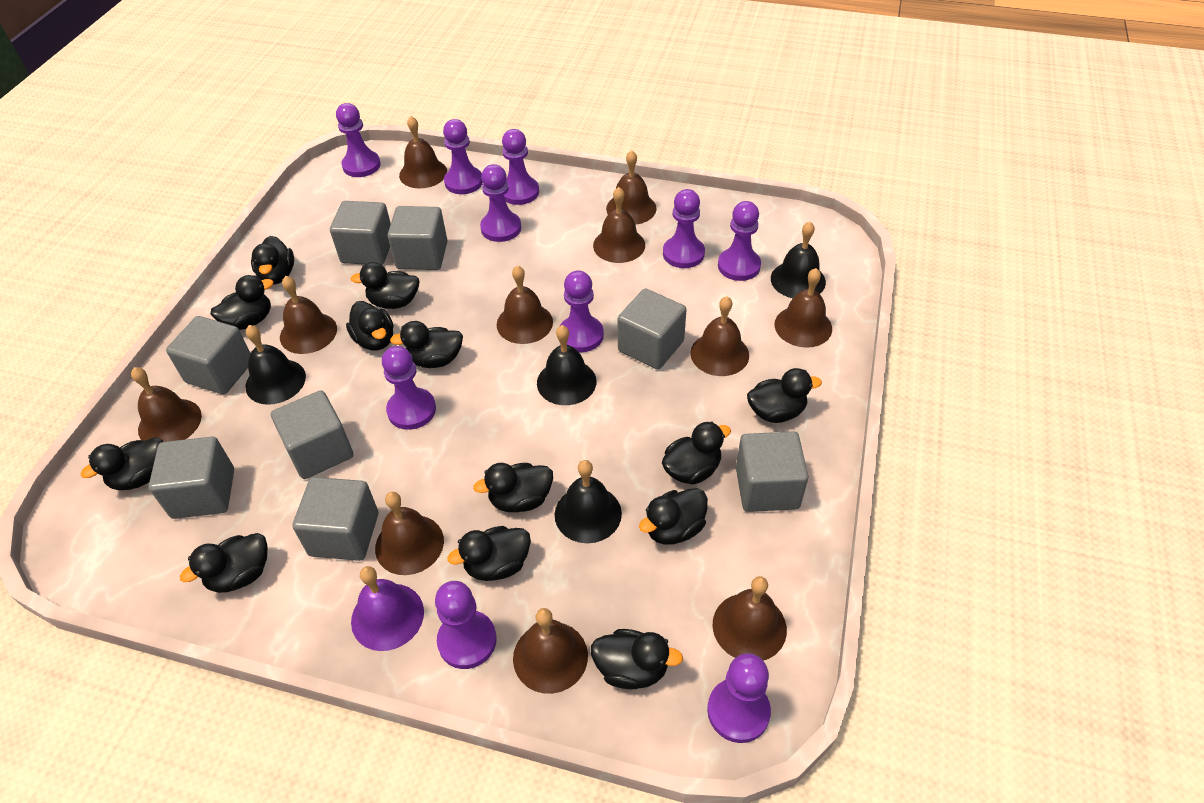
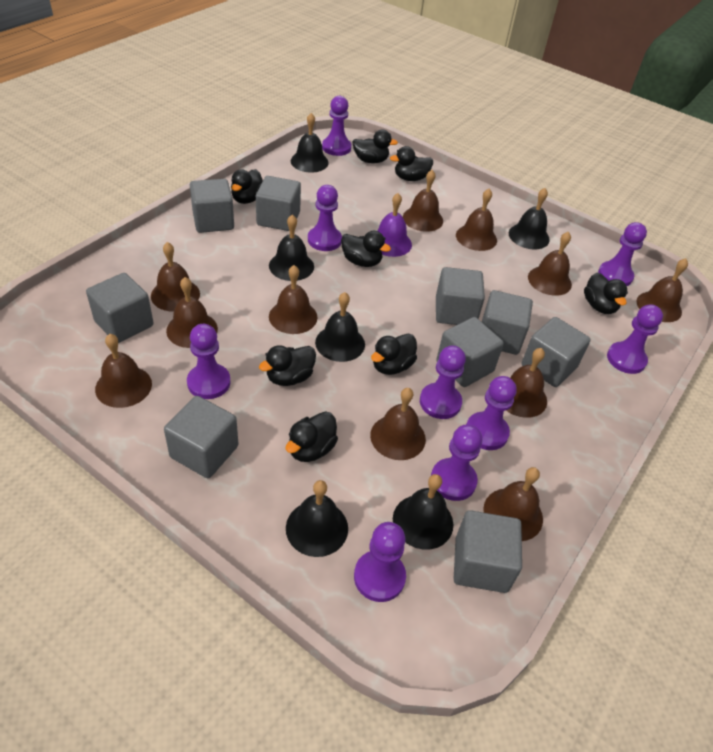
black bell: 4 -> 6
black duck: 13 -> 8
grey cube: 8 -> 9
purple pawn: 10 -> 9

